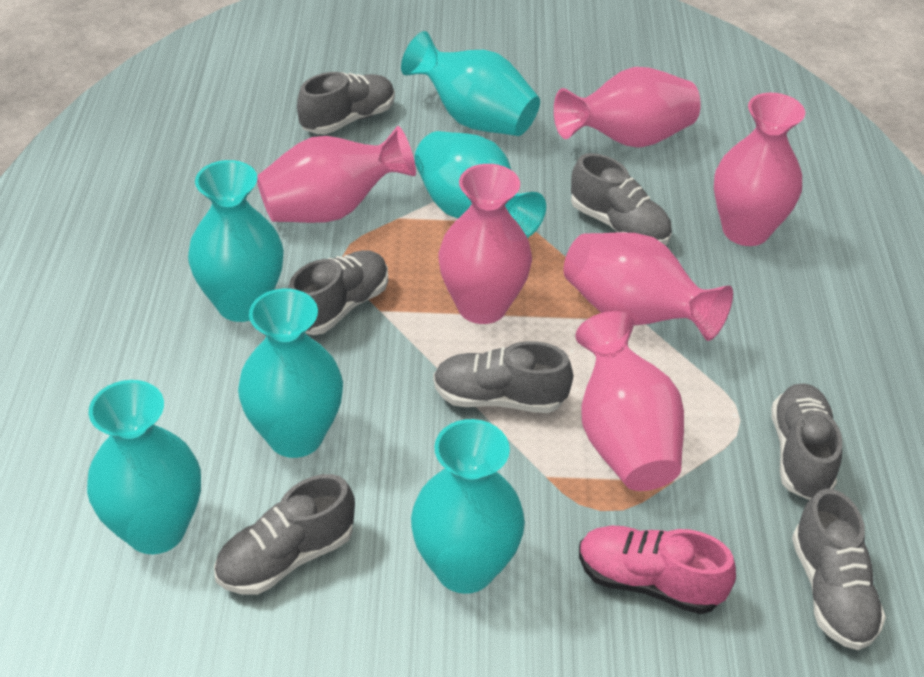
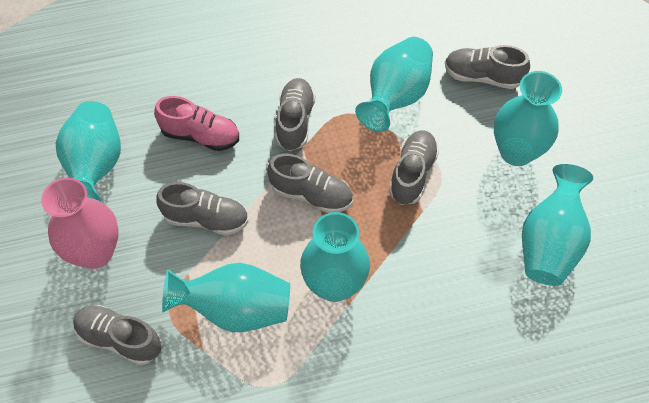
grey shoe: 7 -> 6
pink vase: 6 -> 1

